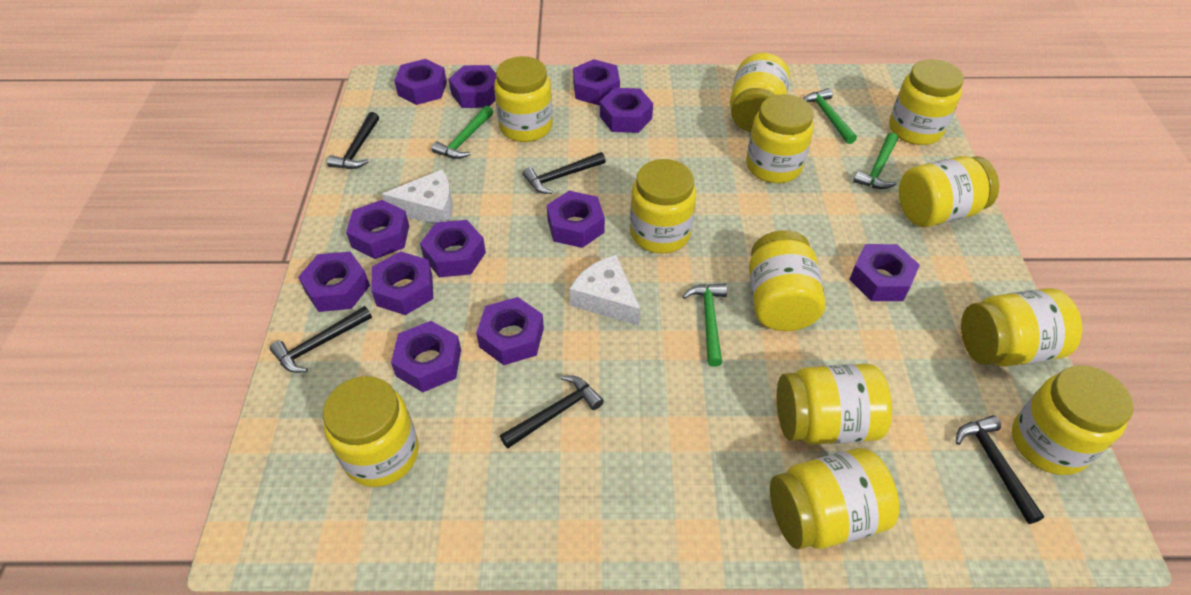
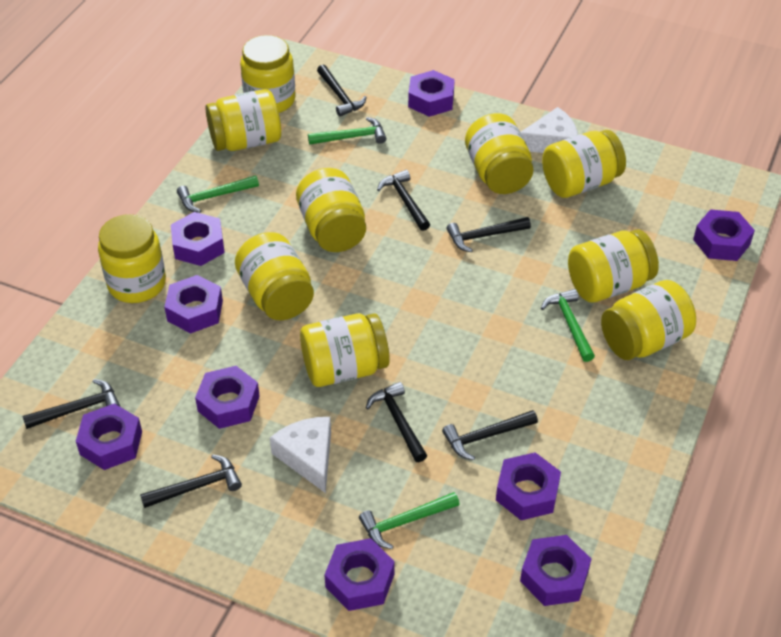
black hammer: 5 -> 7
purple nut: 12 -> 9
yellow jar: 12 -> 10

